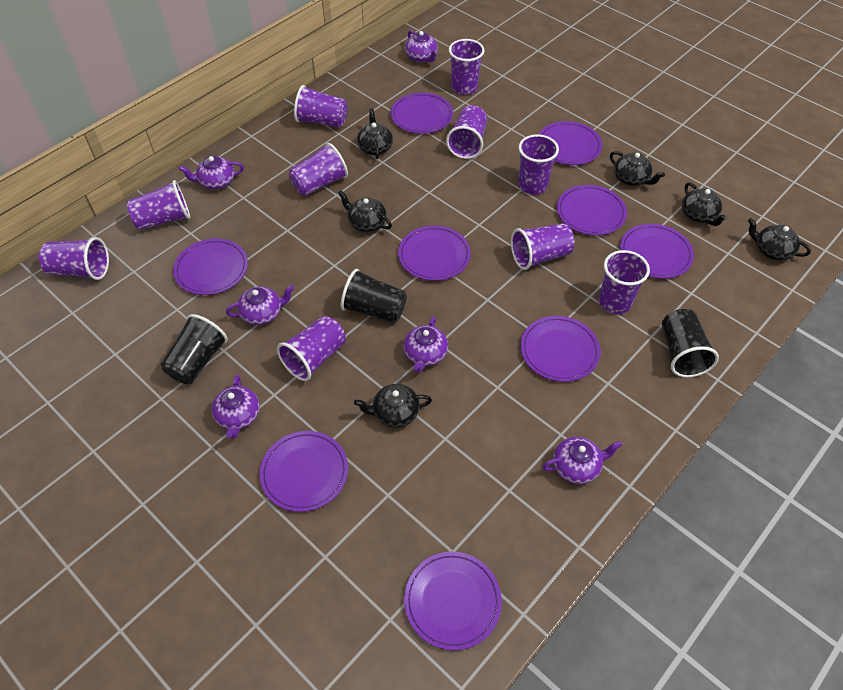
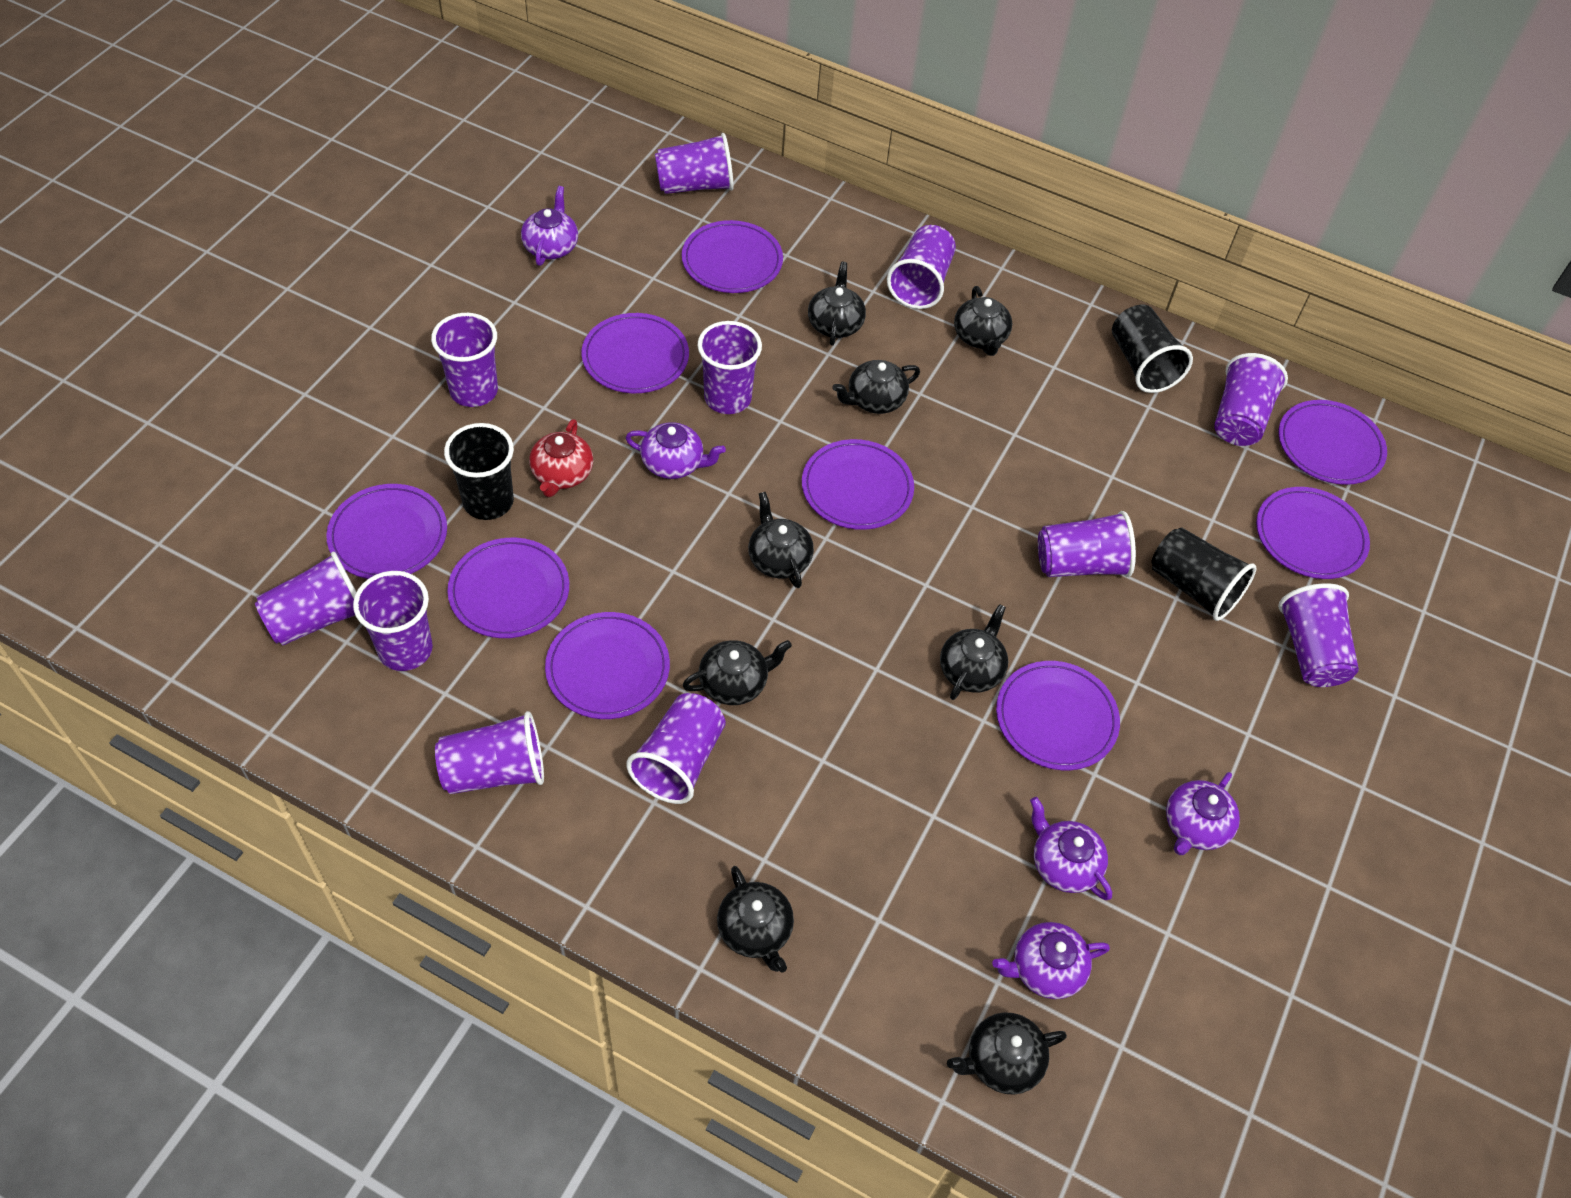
black teapot: 6 -> 8
purple cup: 10 -> 11
purple teapot: 6 -> 5
red teapot: 0 -> 1

